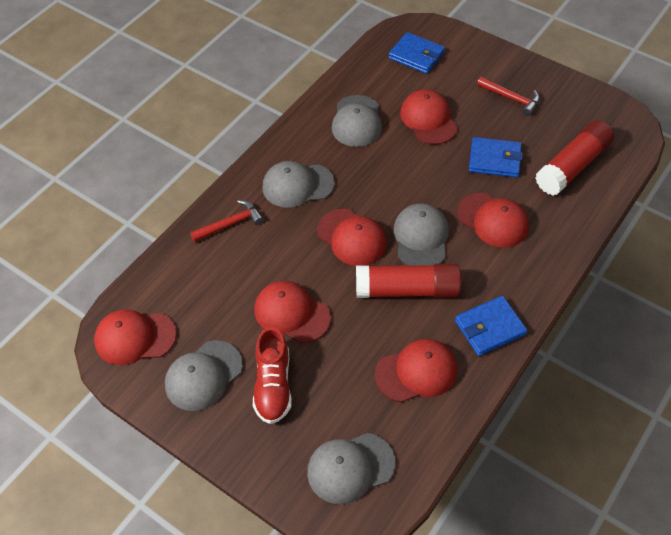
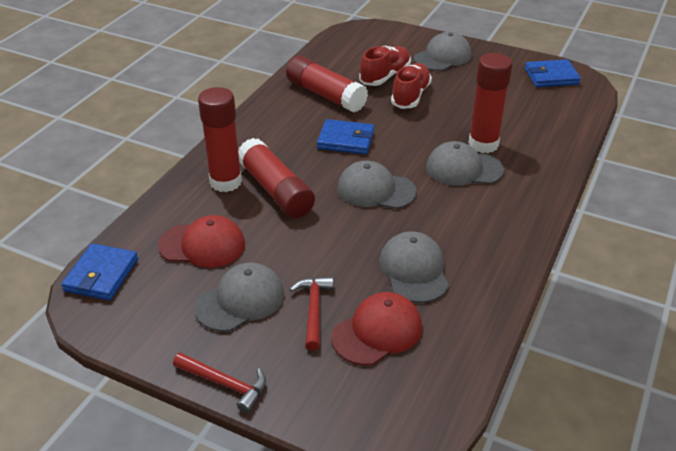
red cap: 6 -> 2
red glue stick: 2 -> 4
red shoe: 1 -> 2

